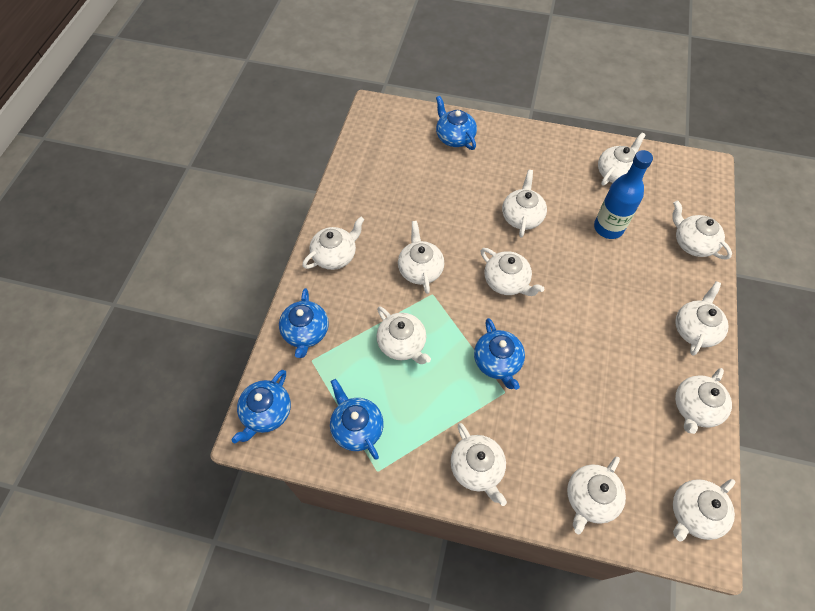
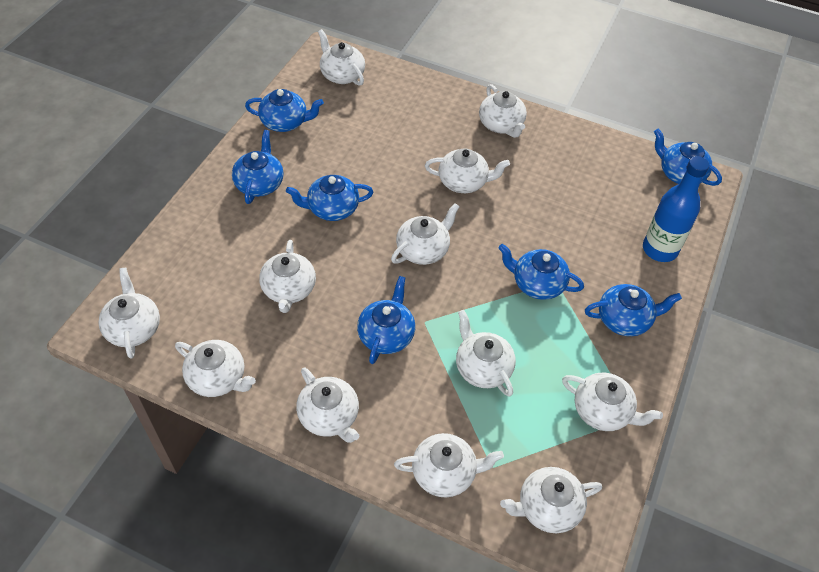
blue teapot: 5 -> 7

